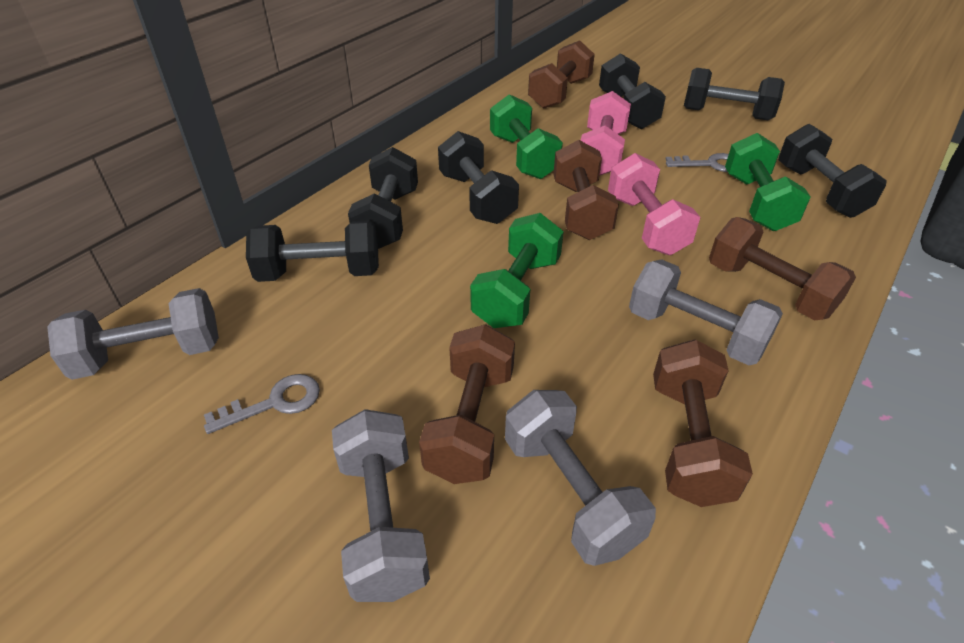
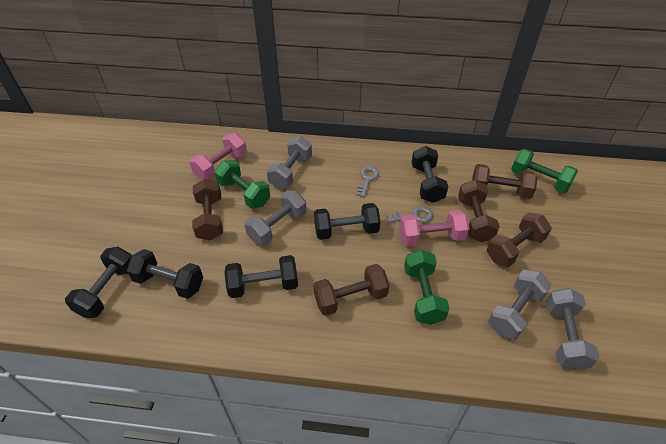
black dumbbell: 6 -> 5

